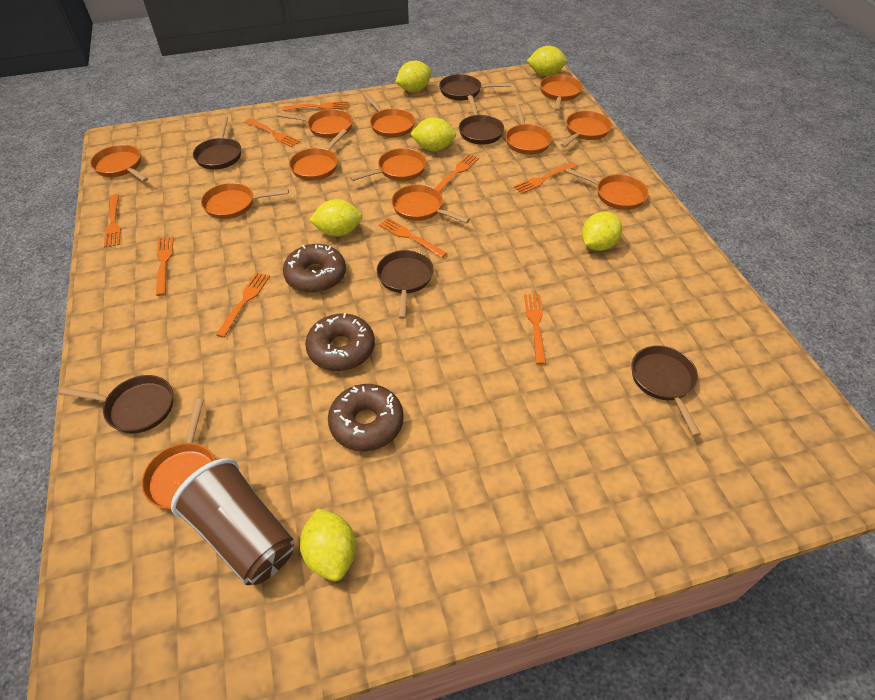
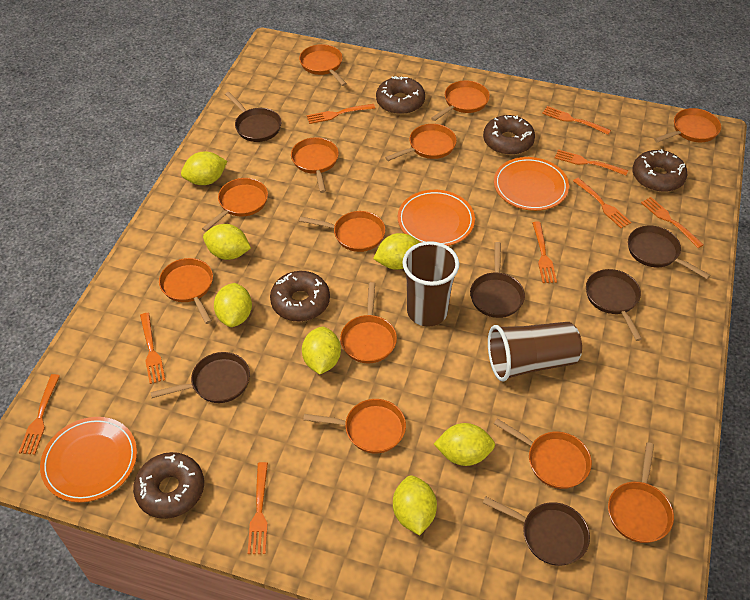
brown cup: 1 -> 2
brown donut: 3 -> 5
orange plate: 0 -> 3
yellow lemon: 6 -> 7

